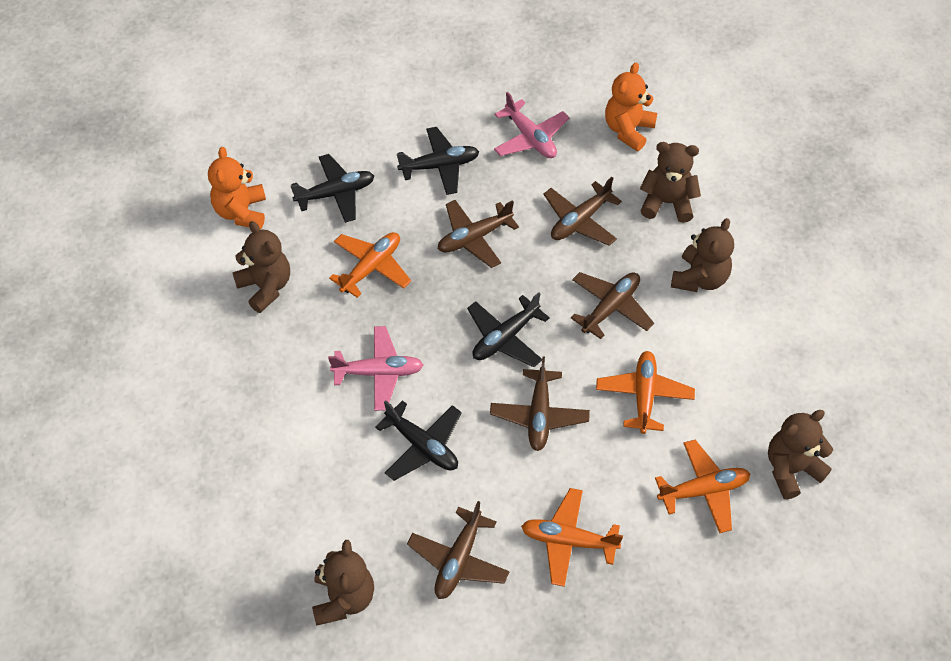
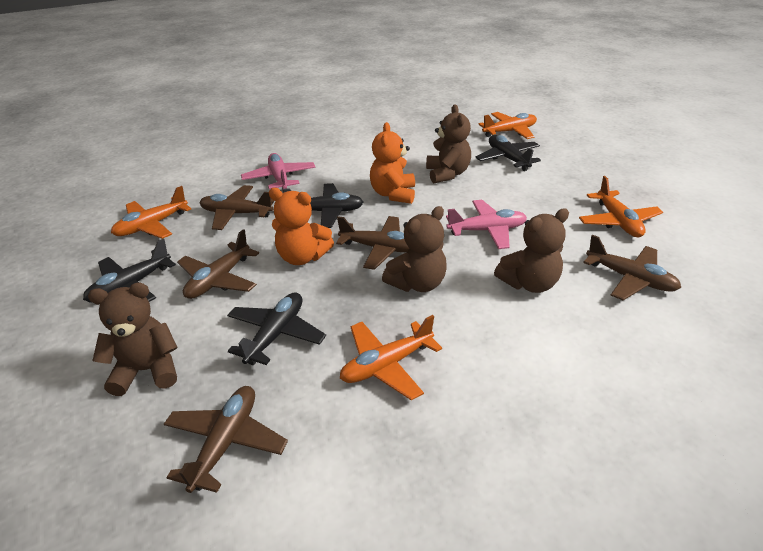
brown teddy bear: 5 -> 4

